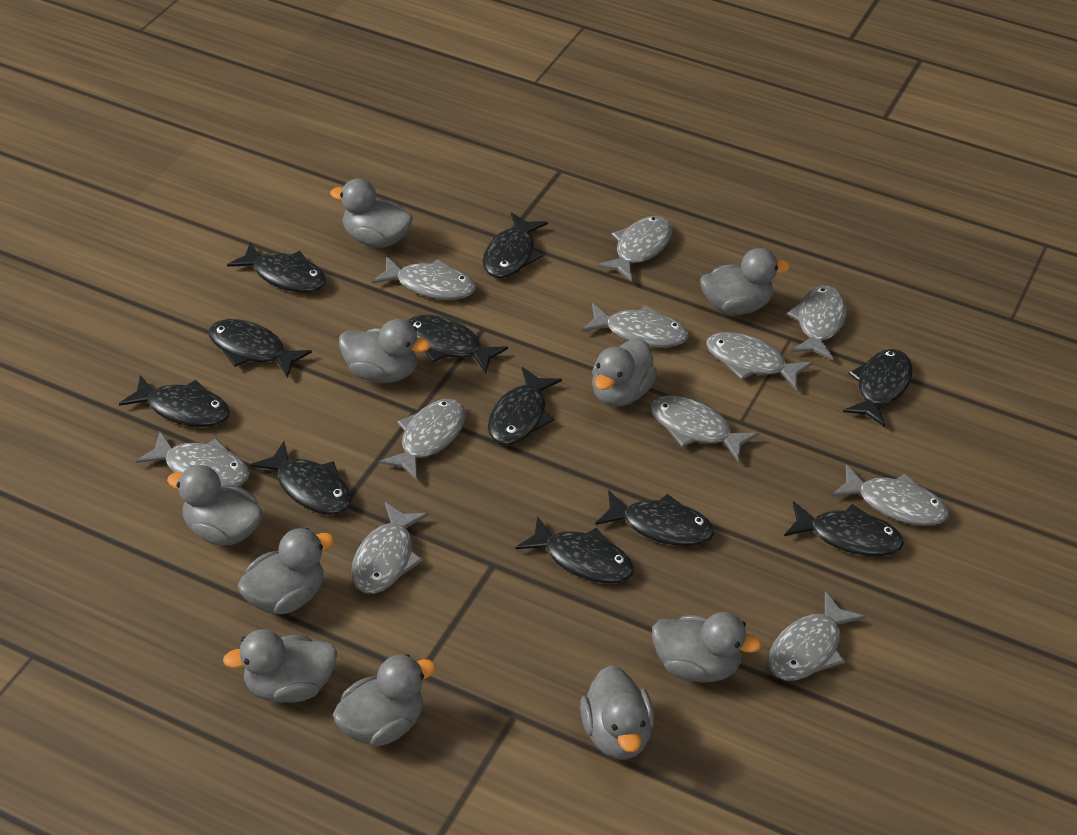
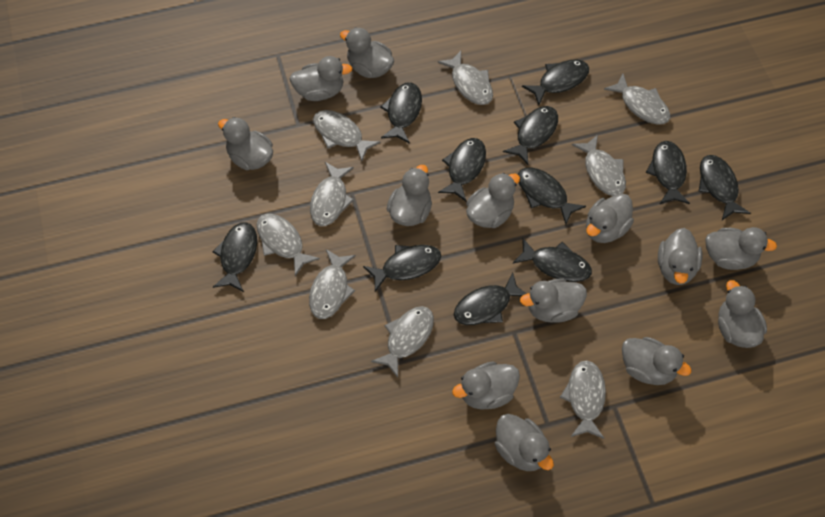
grey duck: 10 -> 13
grey fish: 11 -> 9

